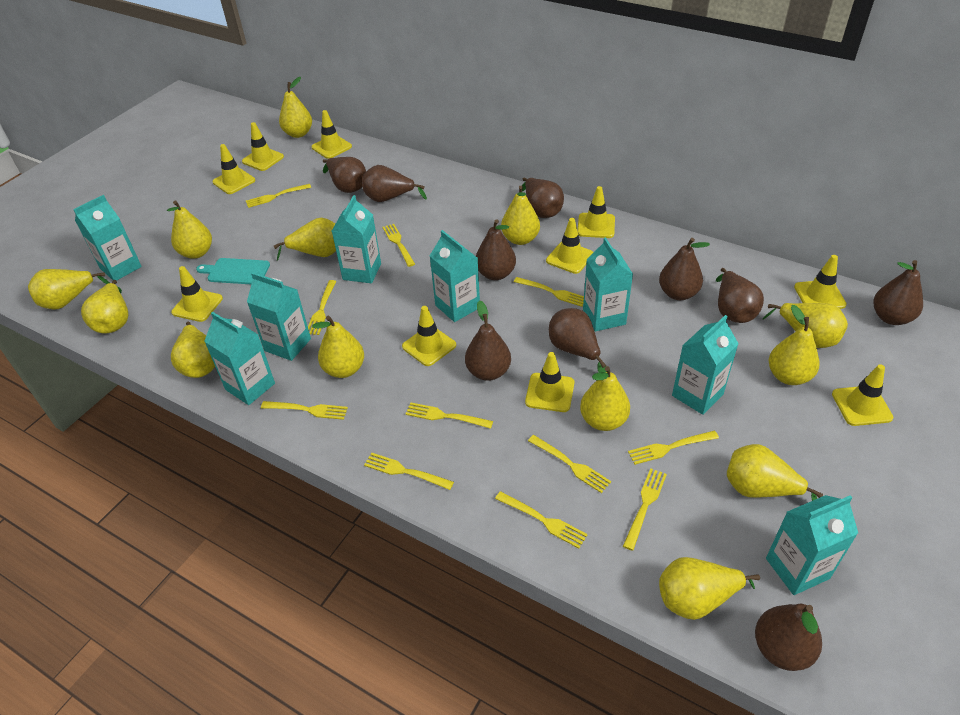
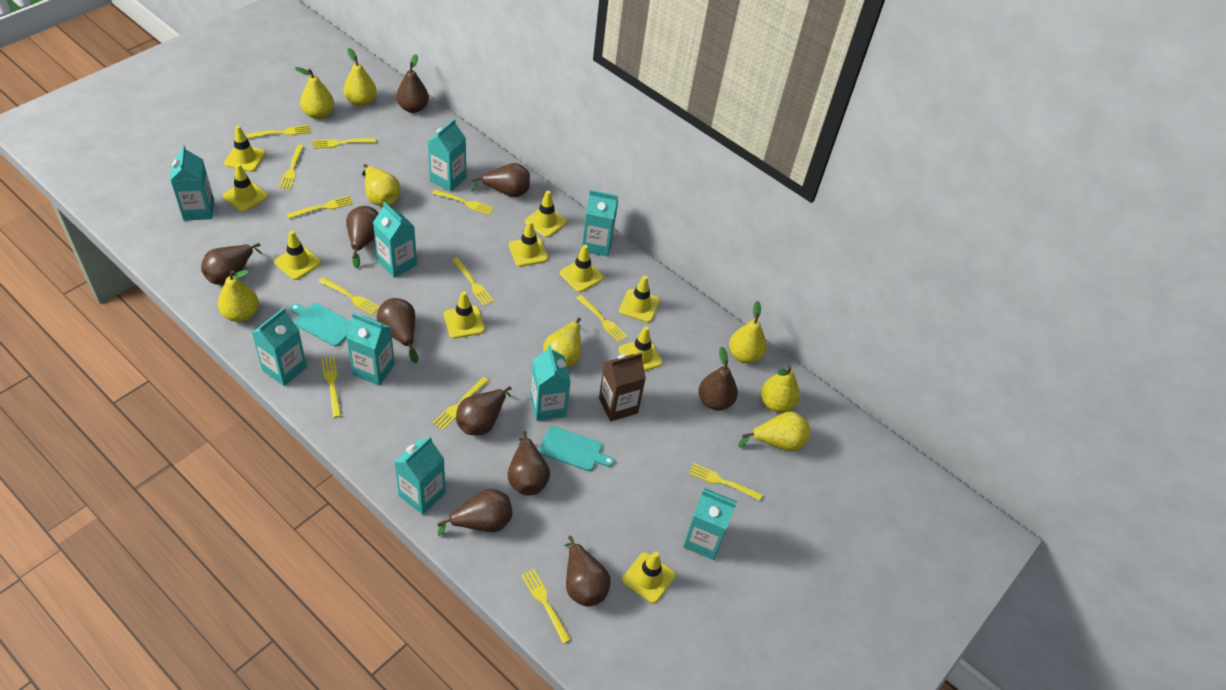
brown carton: 0 -> 1
turquoise carton: 8 -> 9
turquoise cutting board: 1 -> 2
yellow fork: 11 -> 12
yellow pear: 13 -> 8

